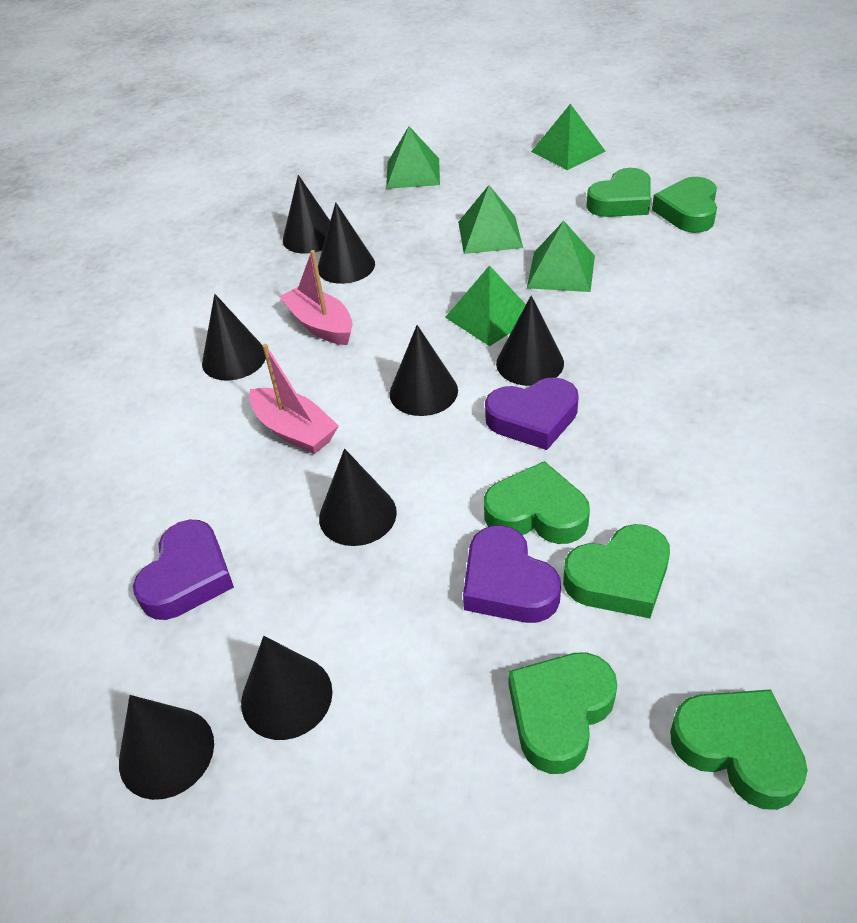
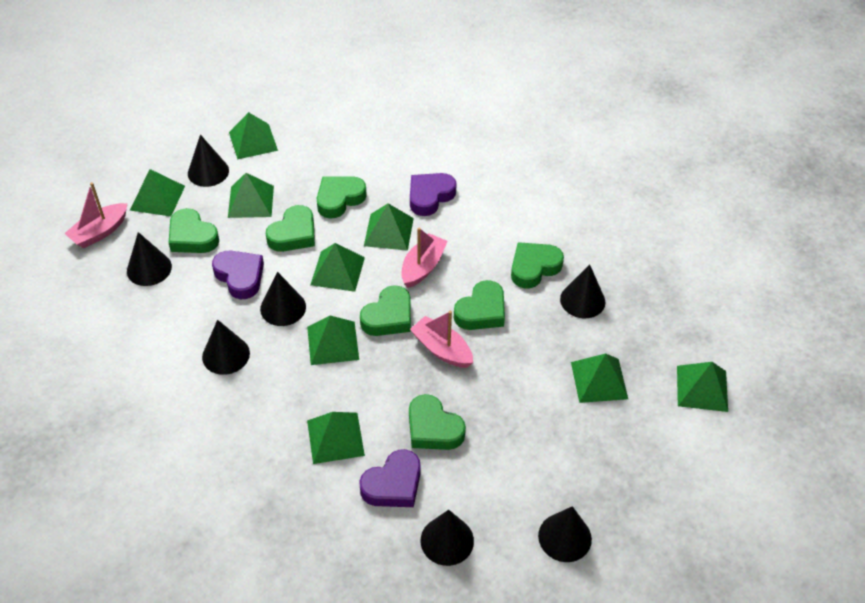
black cone: 8 -> 7
green heart: 6 -> 7
green pyramid: 5 -> 9
pink boat: 2 -> 3

